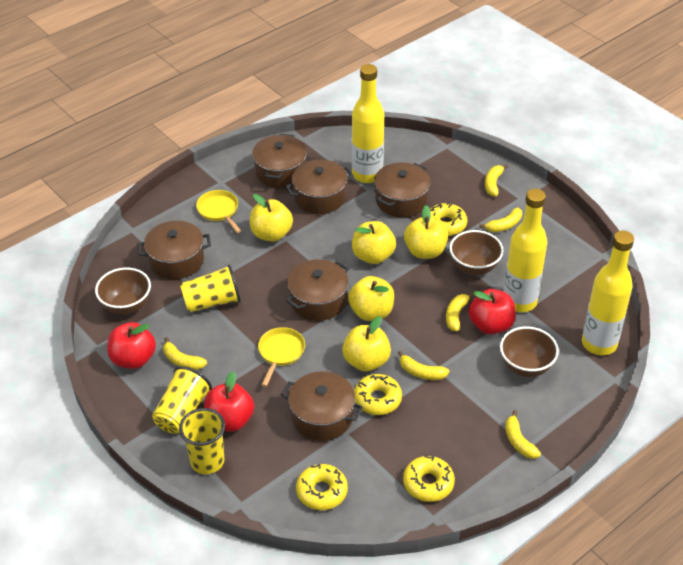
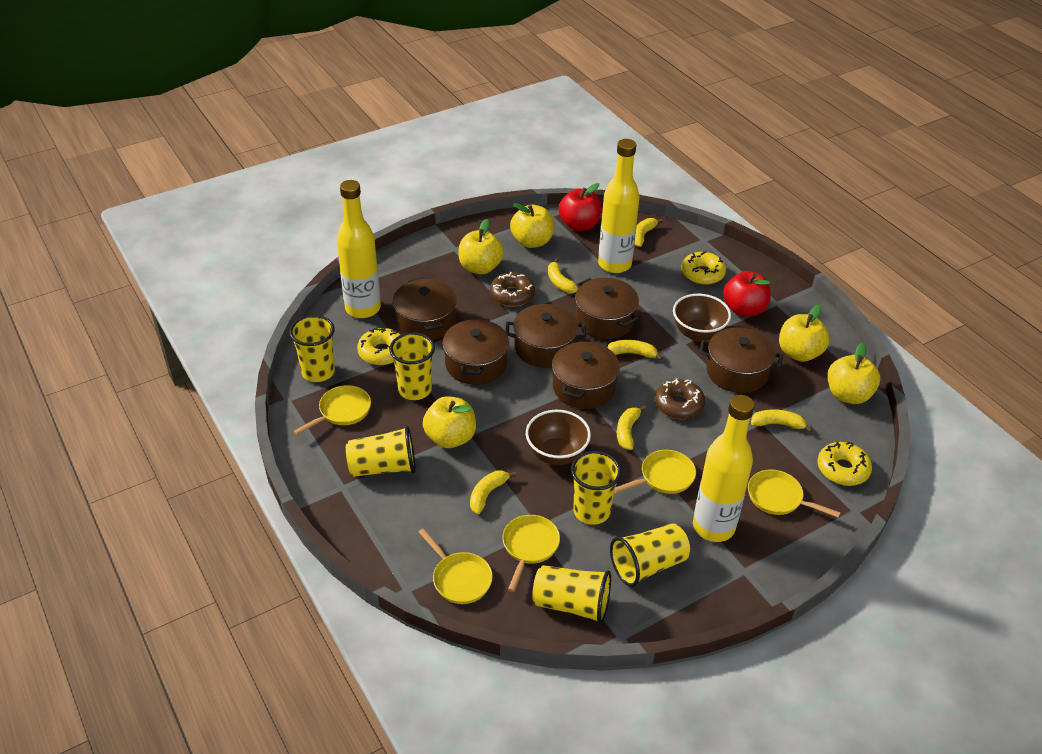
brown bowl: 3 -> 2
brown donut: 0 -> 2
red apple: 3 -> 2
yellow cup: 3 -> 6
yellow donut: 4 -> 3
yellow pan: 2 -> 5

